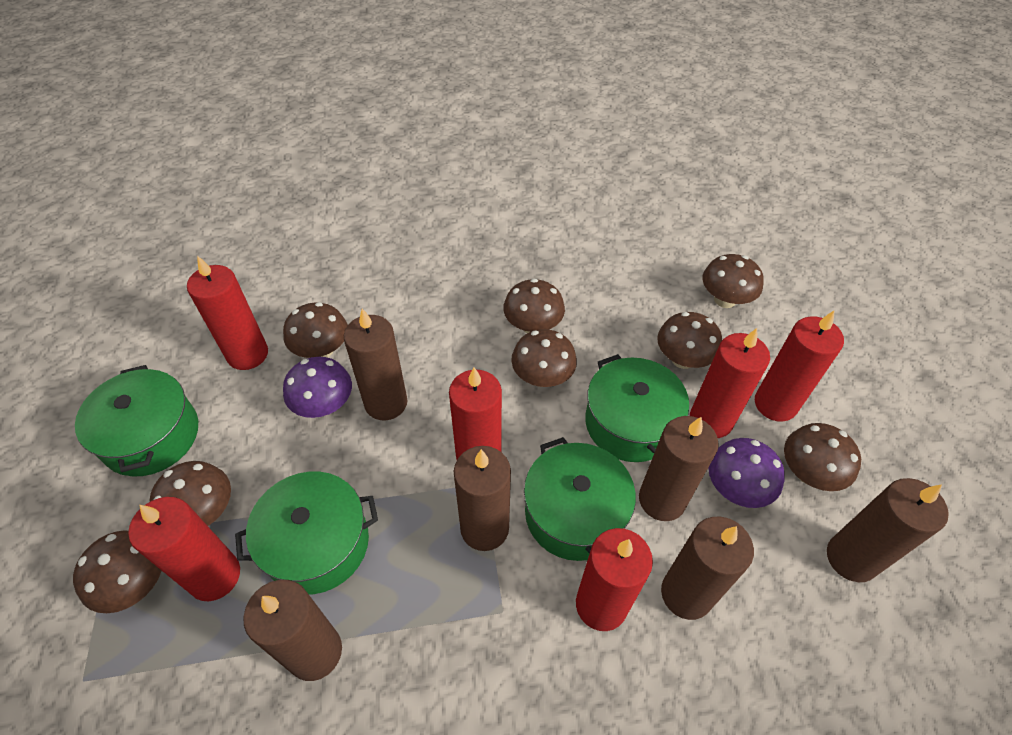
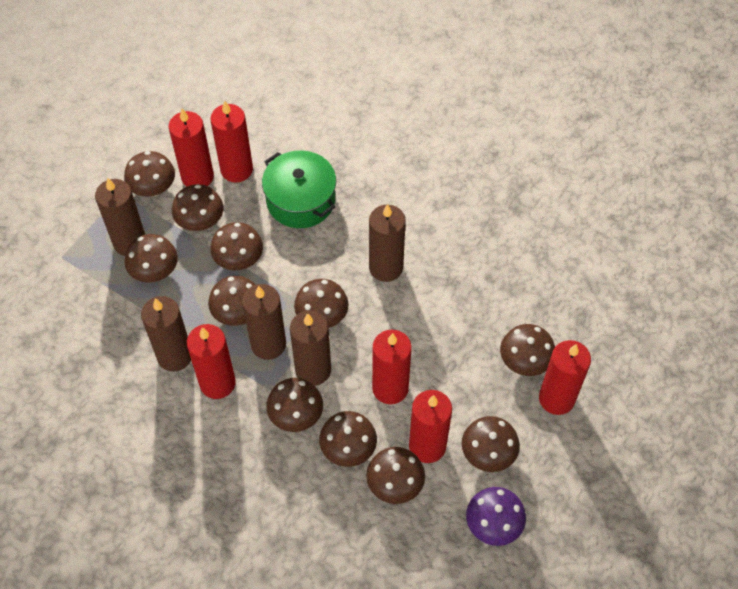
brown candle: 6 -> 5
brown mushroom: 8 -> 11
green pot: 4 -> 1
purple mushroom: 2 -> 1

